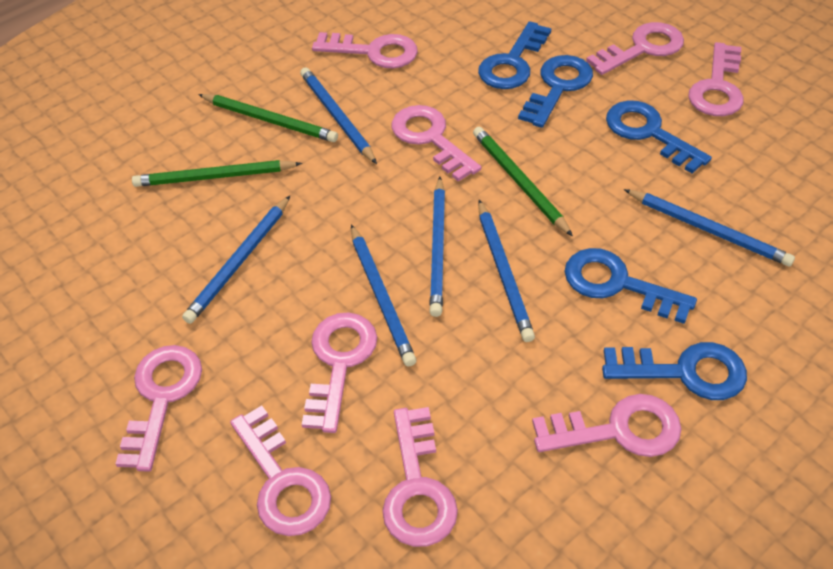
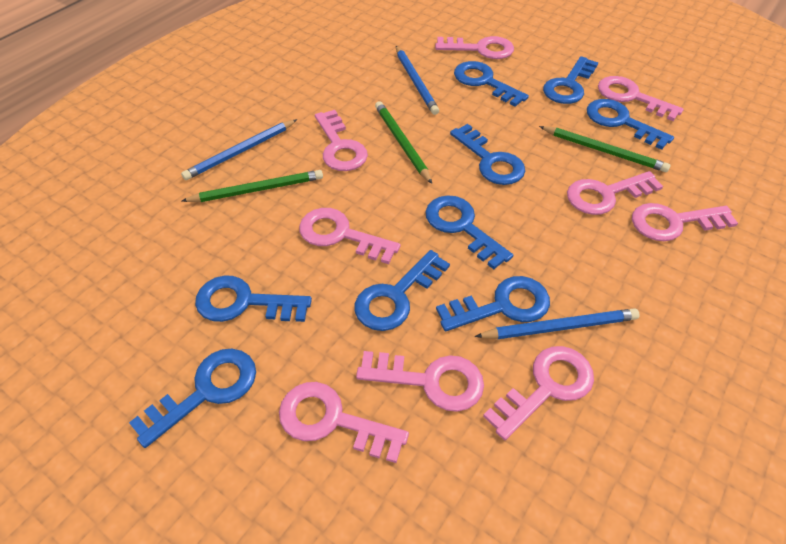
blue key: 5 -> 9
blue pencil: 6 -> 3

